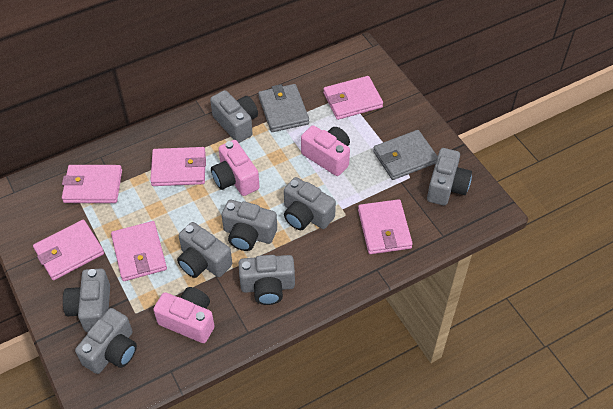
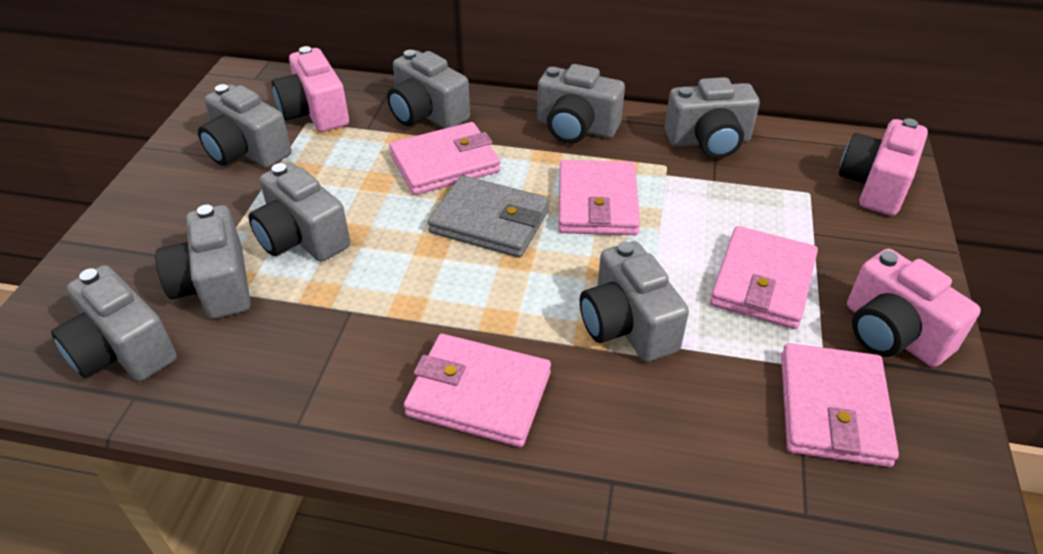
grey wallet: 2 -> 1
pink wallet: 6 -> 5

